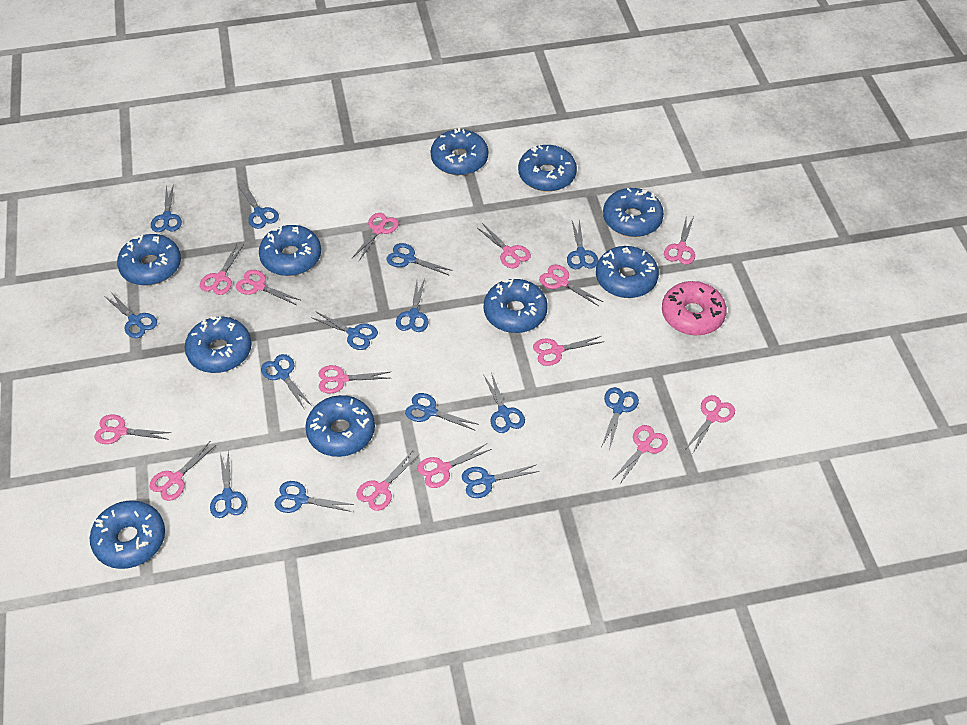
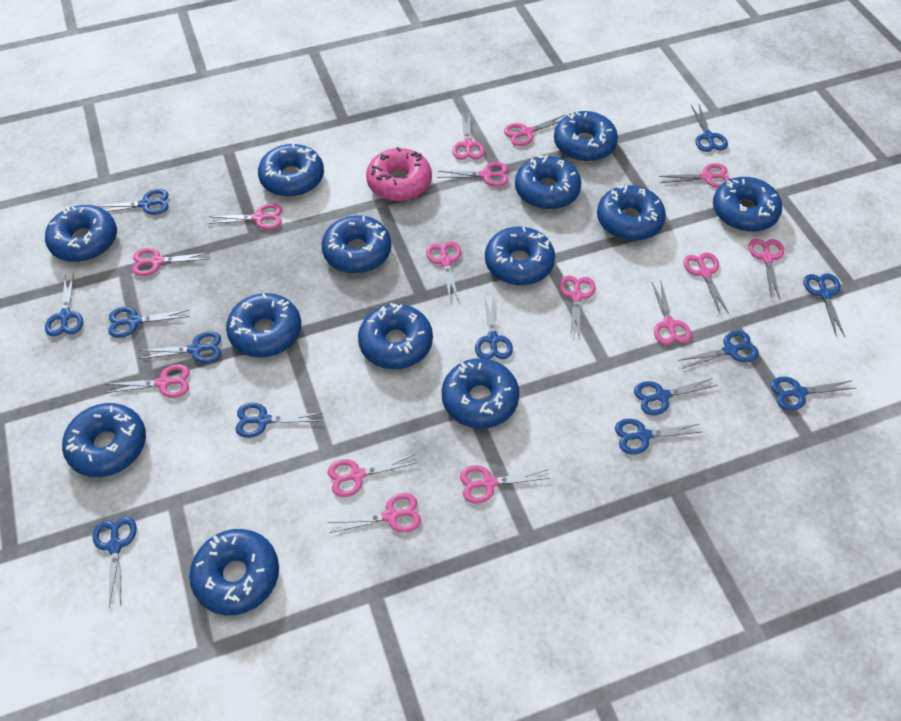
blue donut: 10 -> 13
blue scissors: 14 -> 13
pink scissors: 14 -> 15

